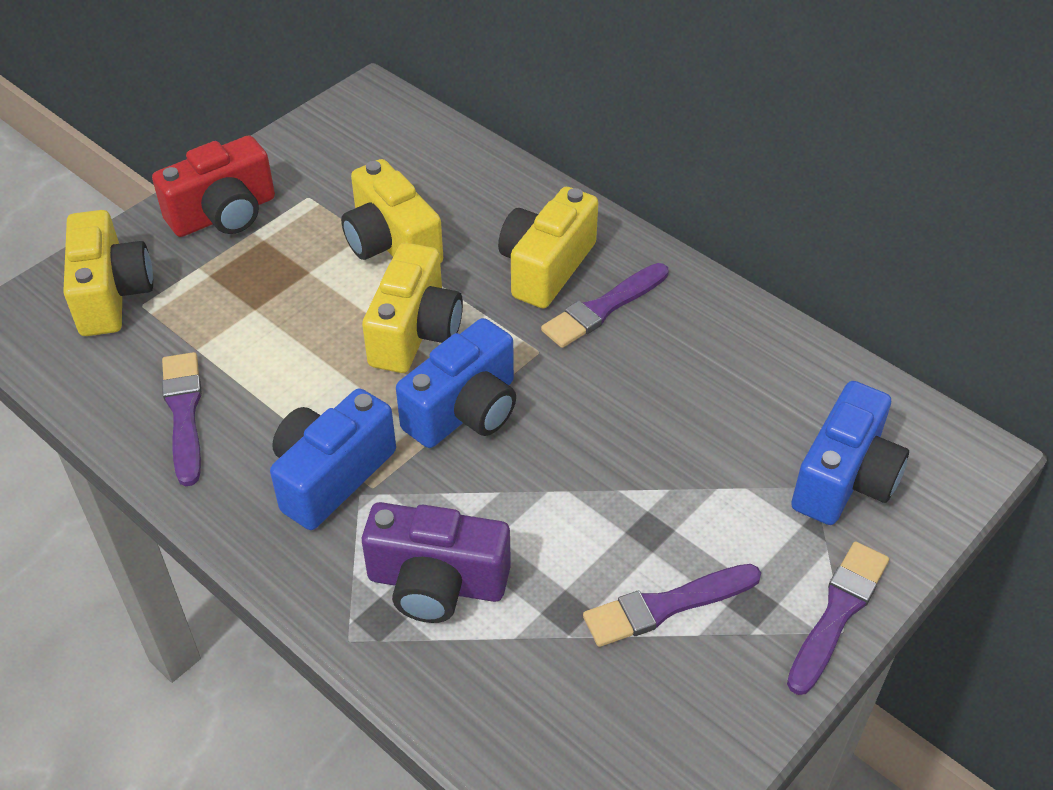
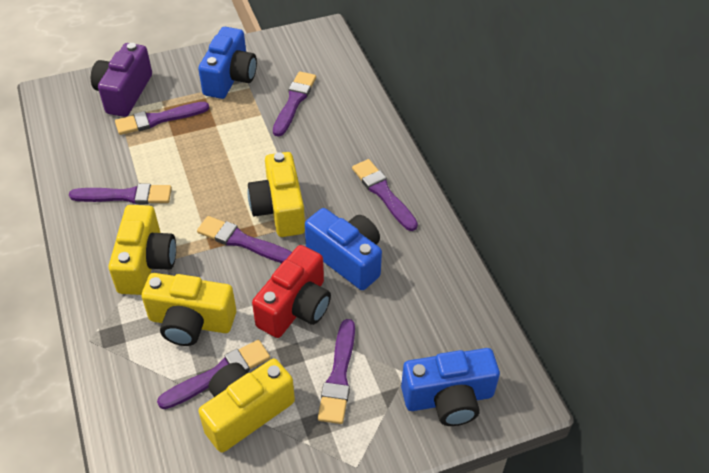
purple brush: 4 -> 7

